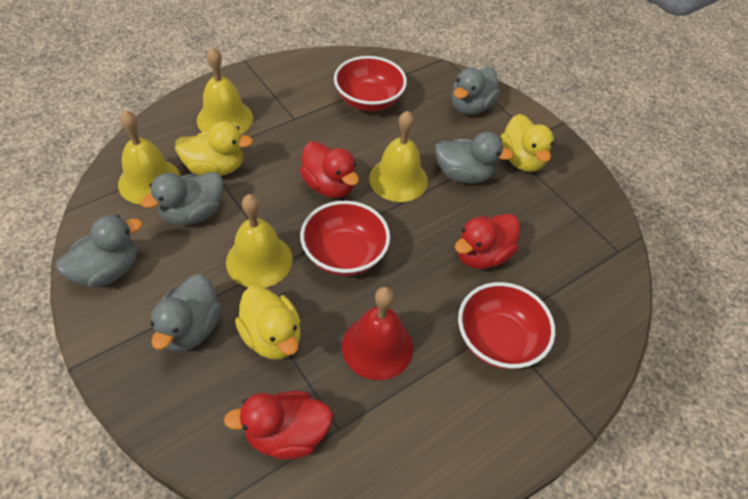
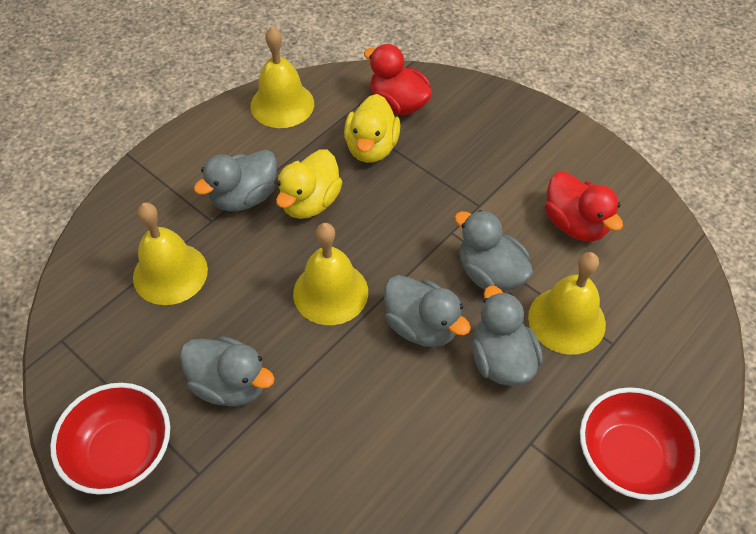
red bell: 1 -> 0
red bowl: 3 -> 2
red duck: 3 -> 2
yellow duck: 3 -> 2

